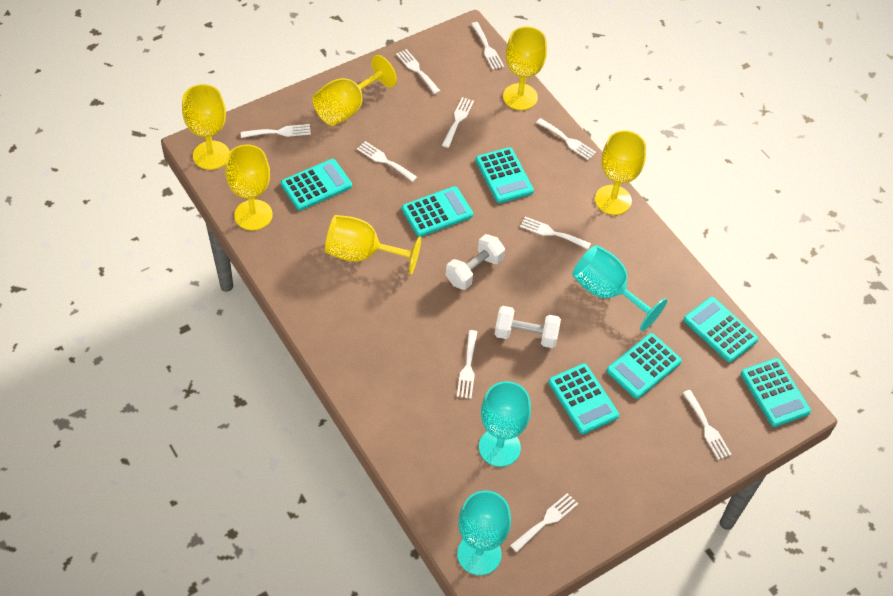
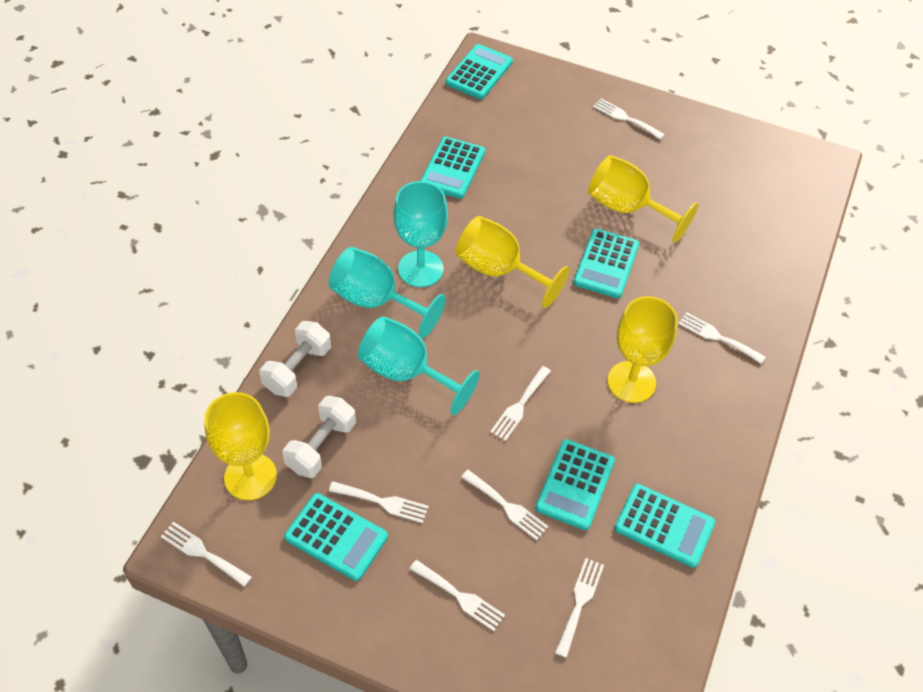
turquoise calculator: 7 -> 6
white fork: 10 -> 8
yellow goblet: 6 -> 4

